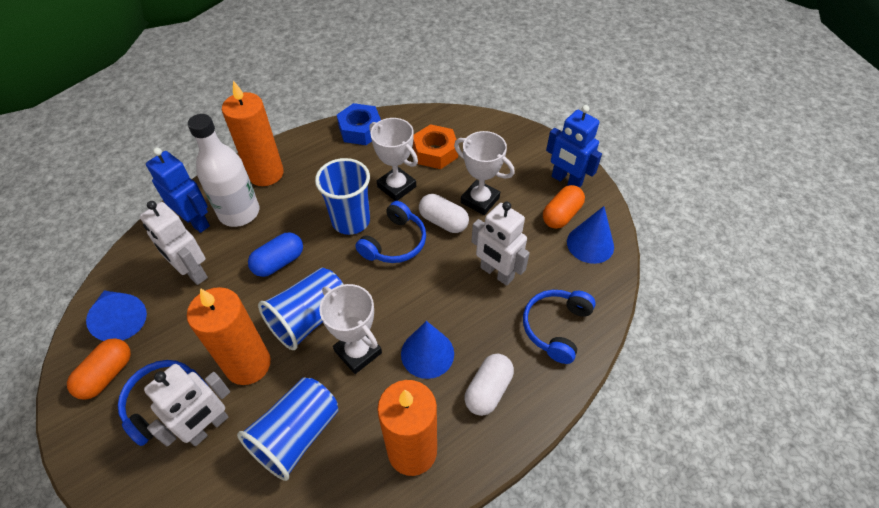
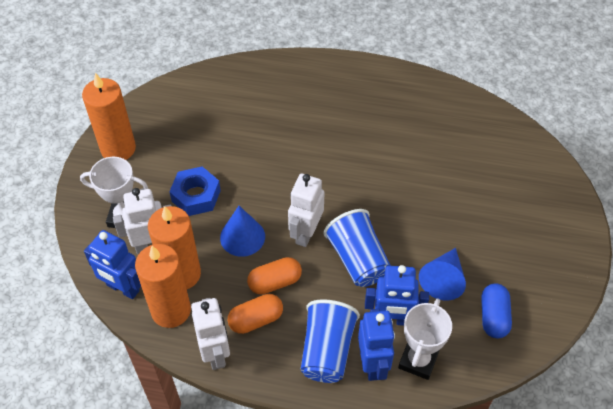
blue cone: 3 -> 2
blue cup: 3 -> 2
blue headphones: 3 -> 0
blue robot: 2 -> 3
orange nut: 1 -> 0
white bottle: 1 -> 0
white capsule: 2 -> 0
white trophy: 3 -> 2

